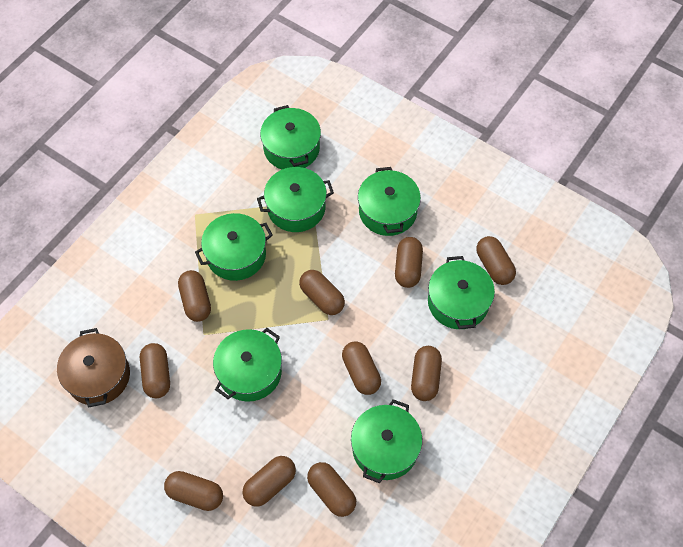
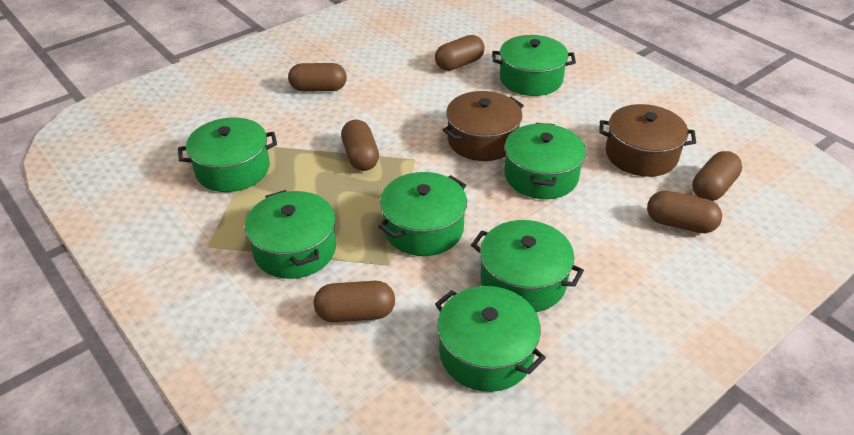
brown capsule: 10 -> 6
brown pot: 1 -> 2

